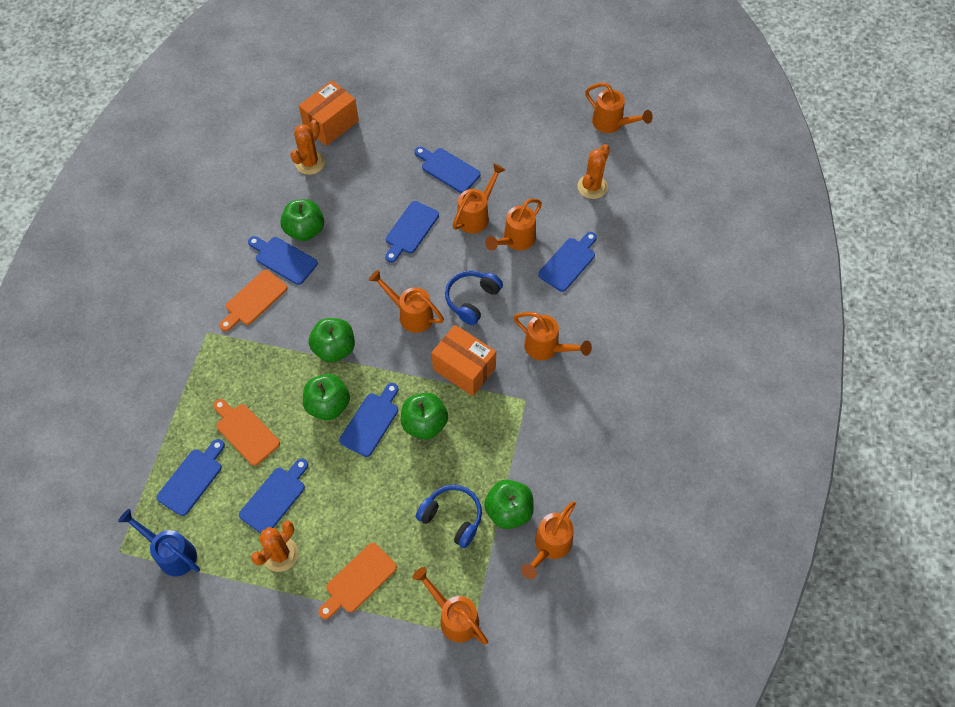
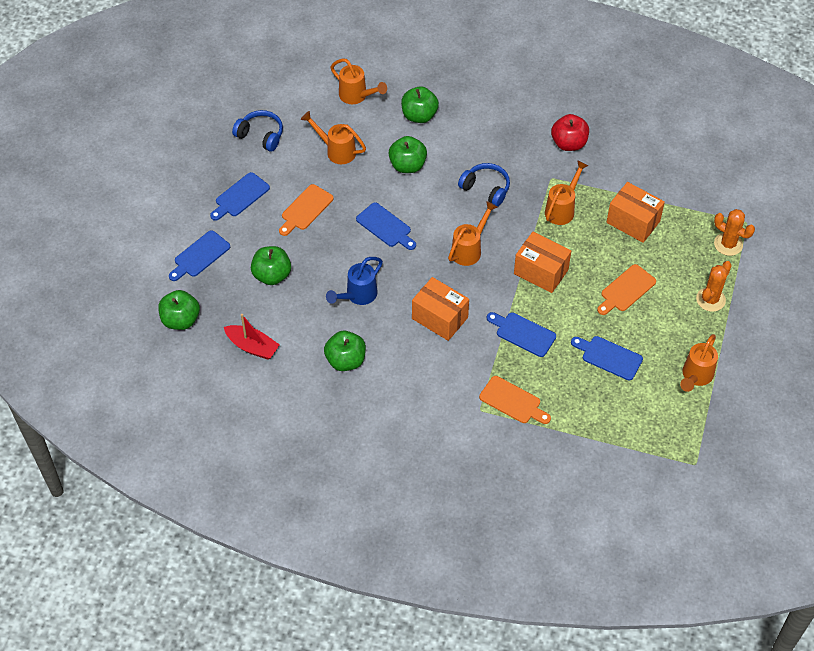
blue cutting board: 7 -> 5
orange box: 2 -> 3
orange cactus: 3 -> 2
orange watering can: 7 -> 5
red apple: 0 -> 1
red boat: 0 -> 1

